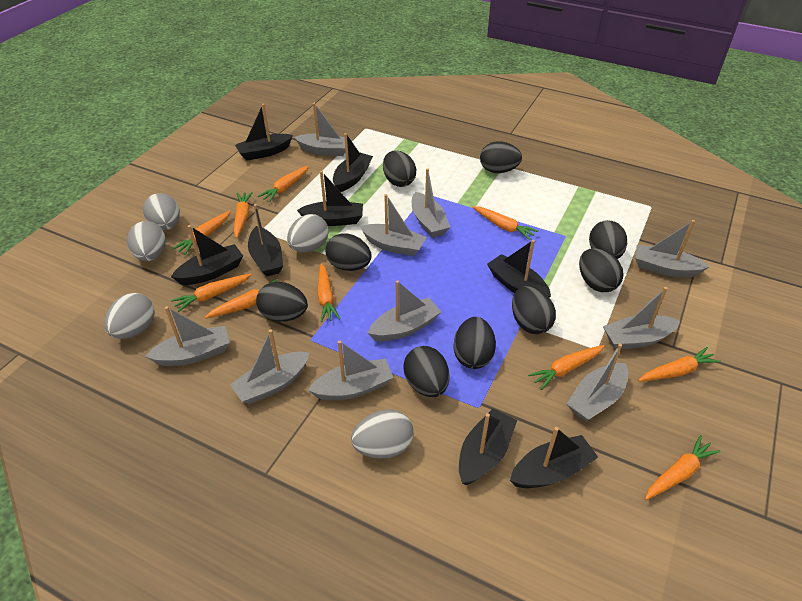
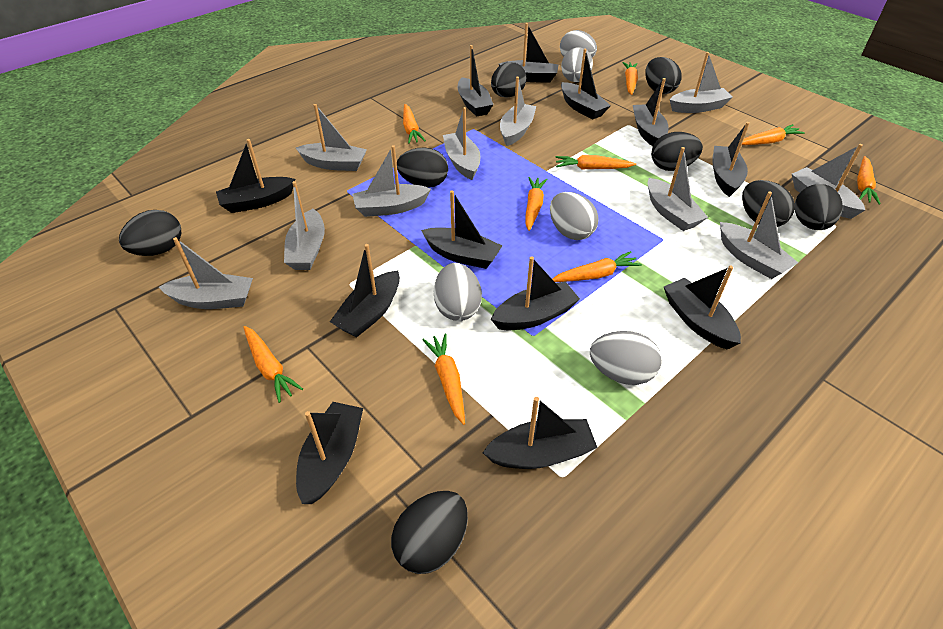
black boat: 8 -> 12
black egg: 9 -> 8
orange carrot: 10 -> 9

